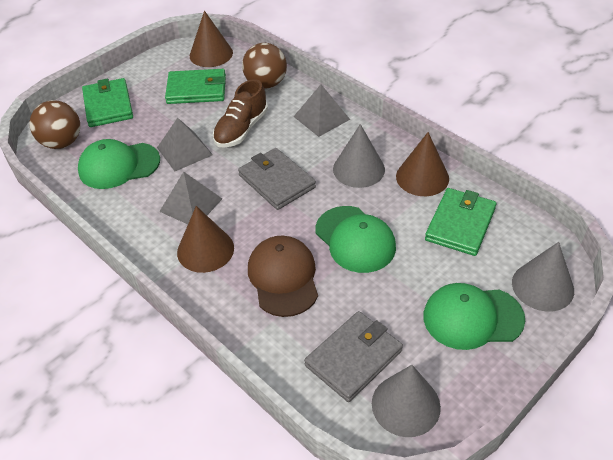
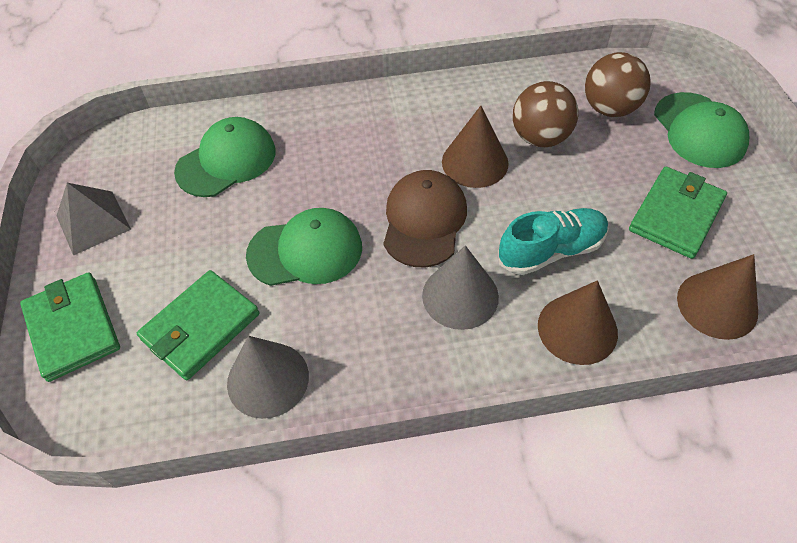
brown shoe: 1 -> 0
grey cone: 3 -> 2
grey pyramid: 3 -> 1
grey wallet: 2 -> 0
turquoise shoe: 0 -> 1

